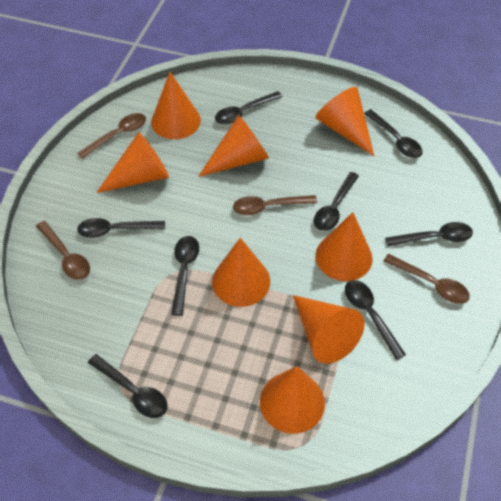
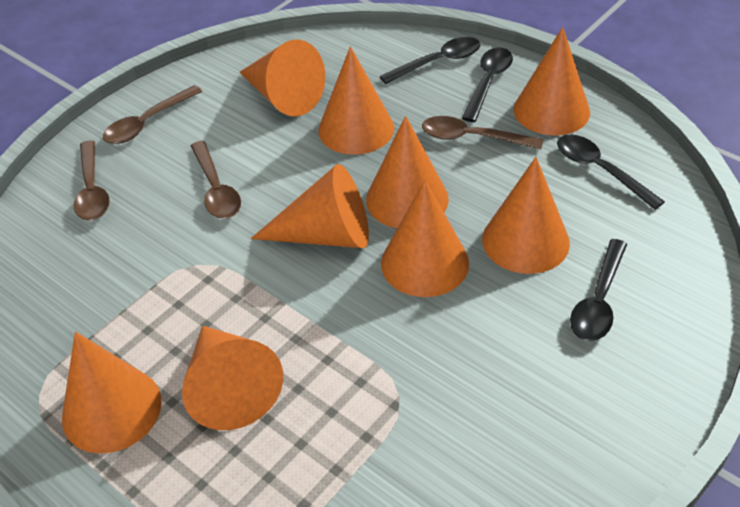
black spoon: 8 -> 4
orange cone: 8 -> 9

